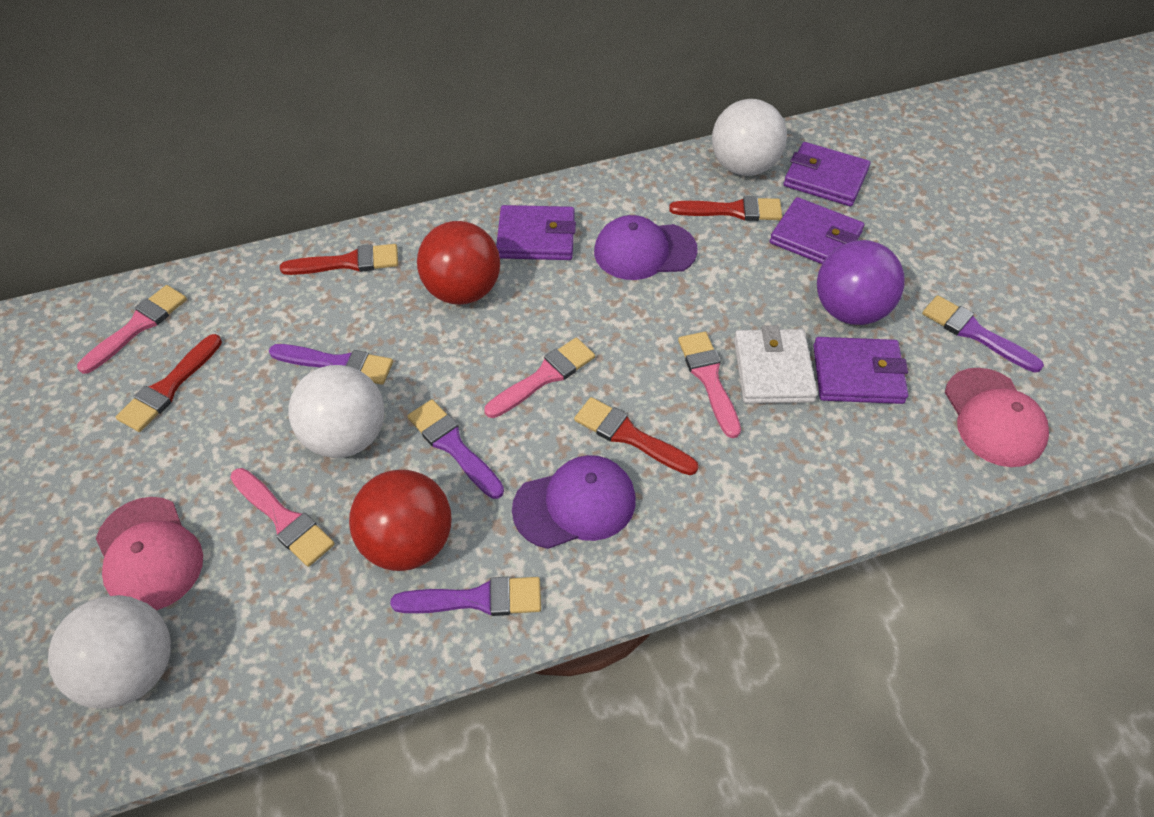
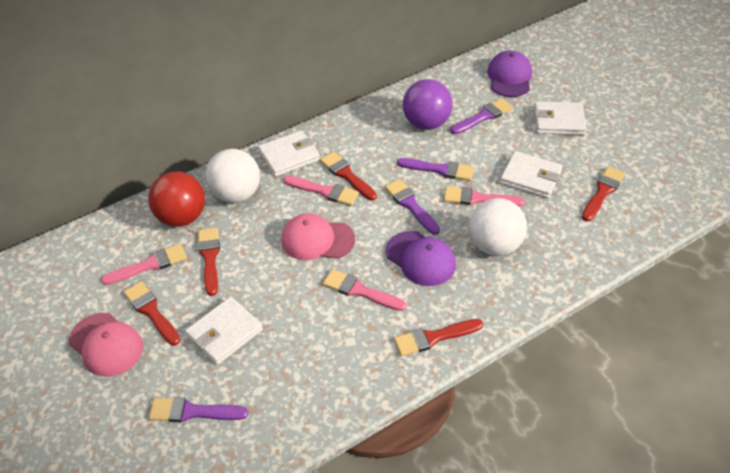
purple wallet: 4 -> 0
red ball: 2 -> 1
red brush: 4 -> 5
white ball: 3 -> 2
white wallet: 1 -> 4

